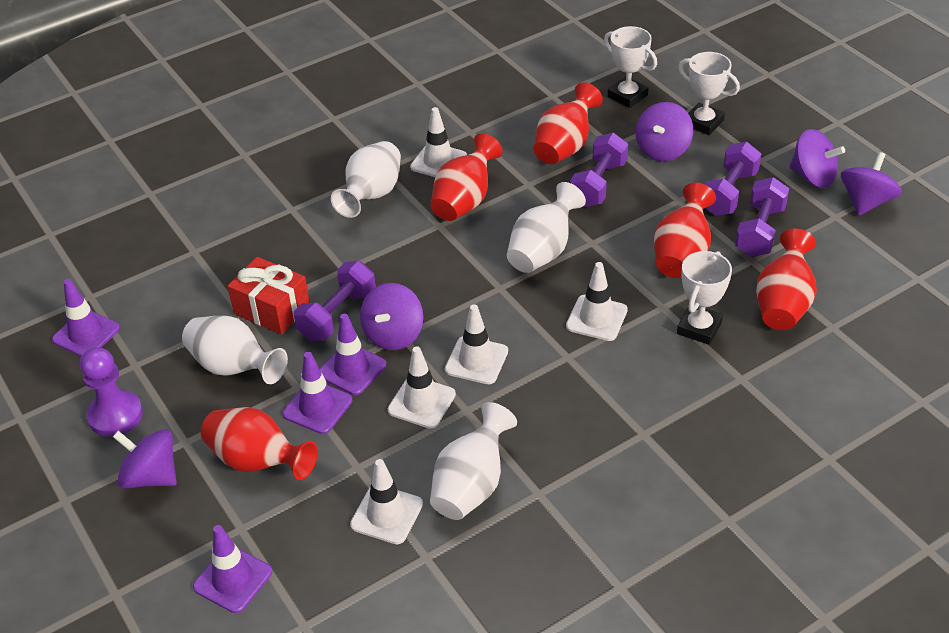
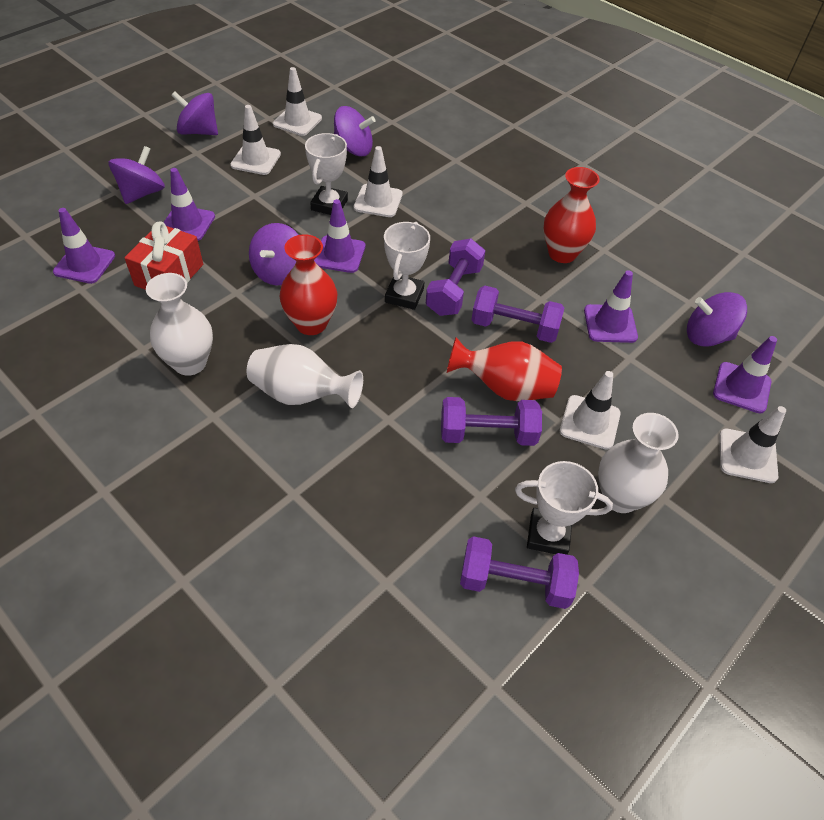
purple pawn: 1 -> 0
purple traffic cone: 4 -> 5
red vase: 5 -> 3
white vase: 4 -> 3

